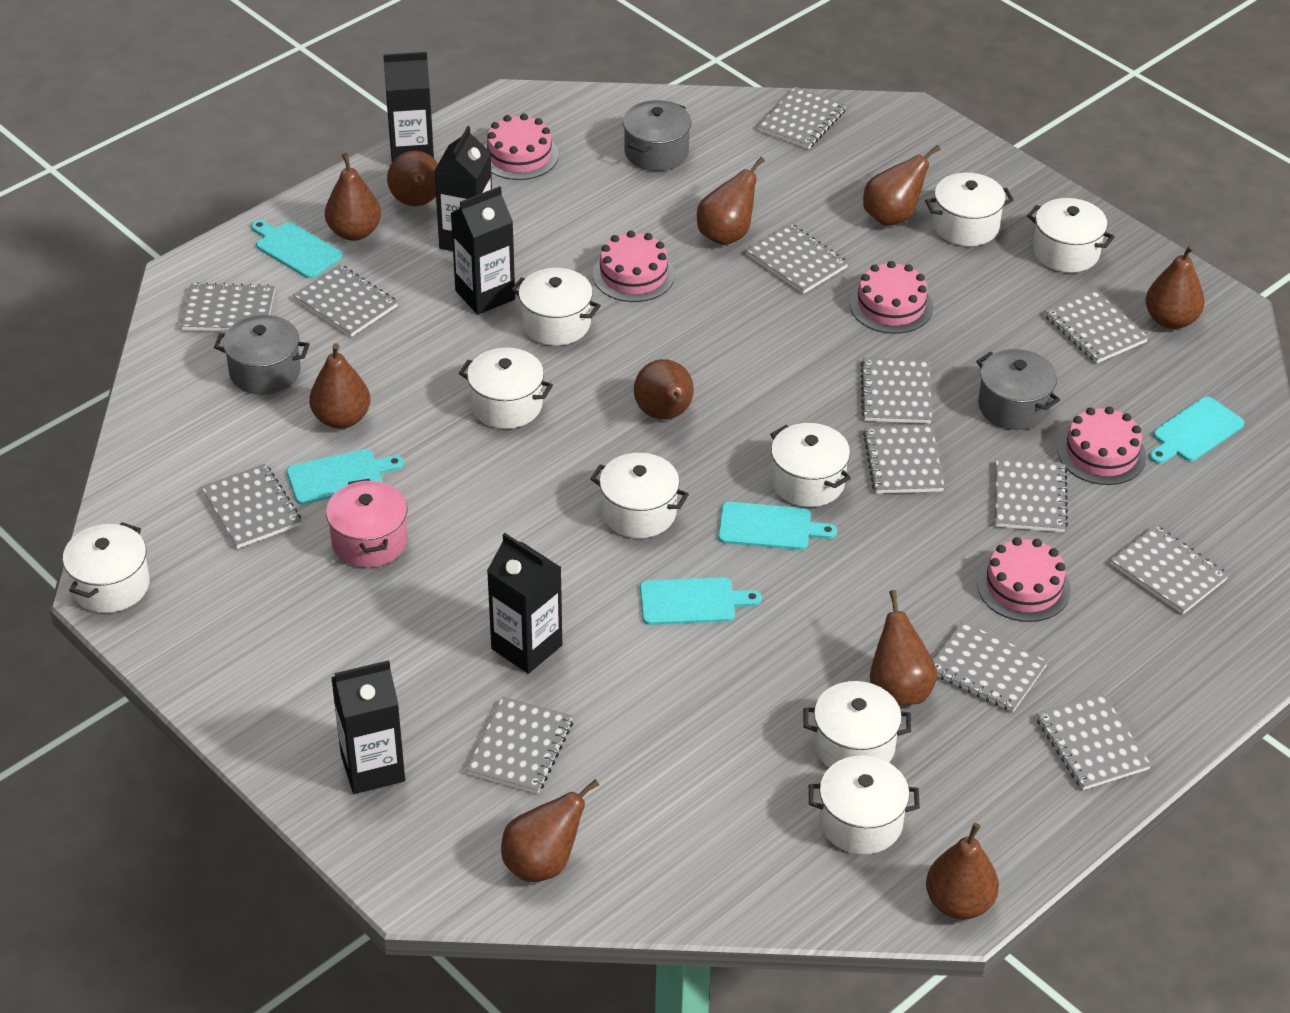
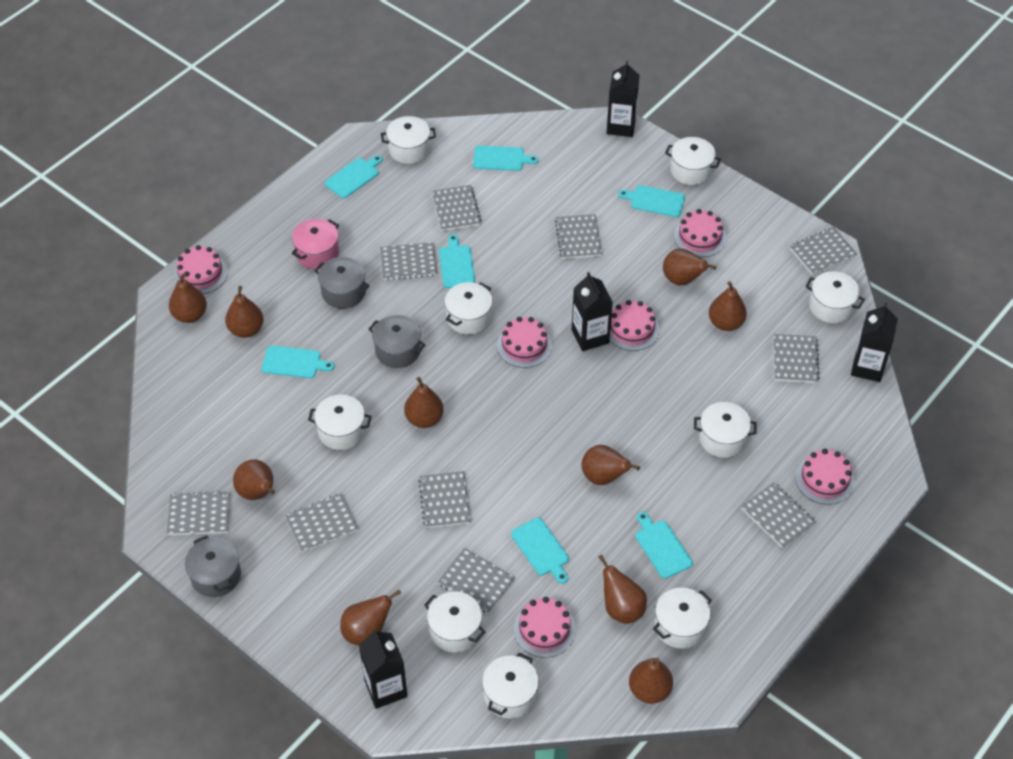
black carton: 5 -> 4
grey notebook: 13 -> 10
pink cake: 5 -> 6
turquoise cutting board: 5 -> 7

